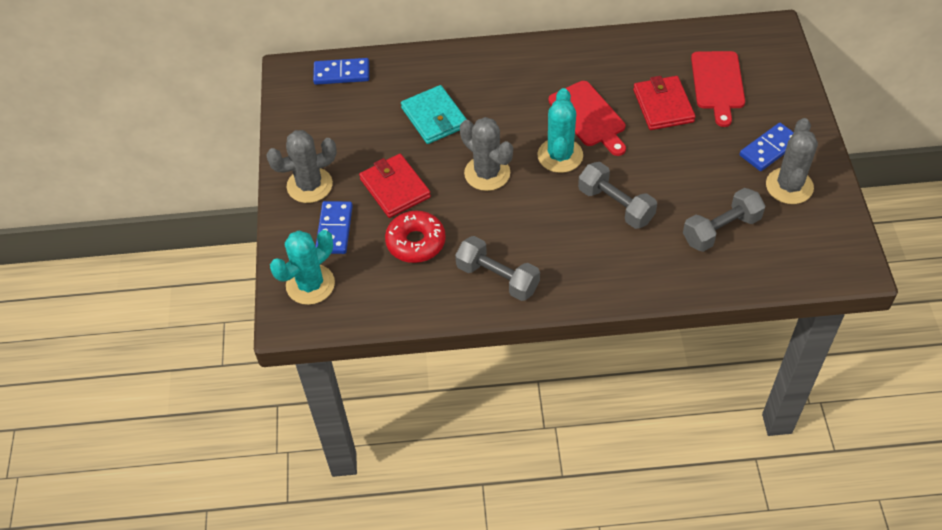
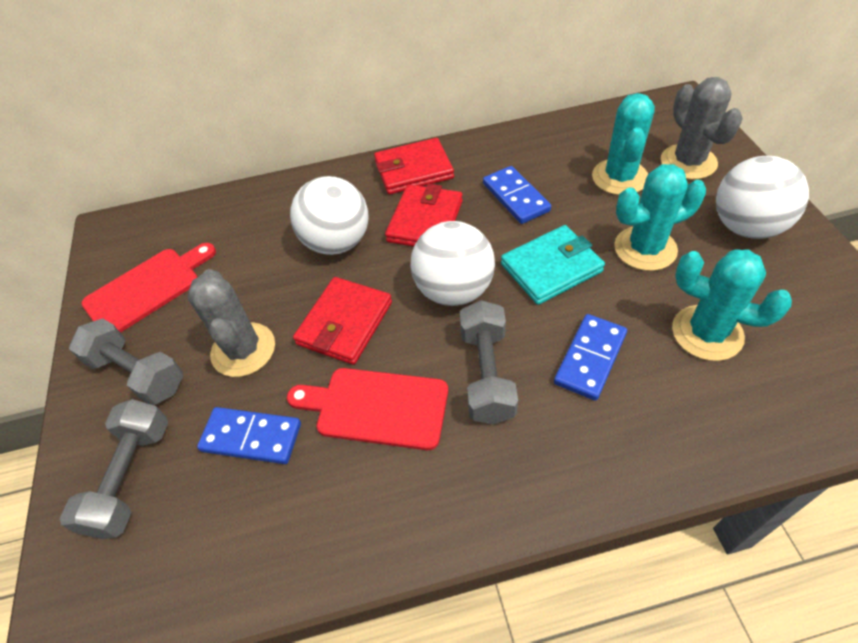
grey cactus: 3 -> 2
red donut: 1 -> 0
red wallet: 2 -> 3
turquoise cactus: 2 -> 3
white ball: 0 -> 3

